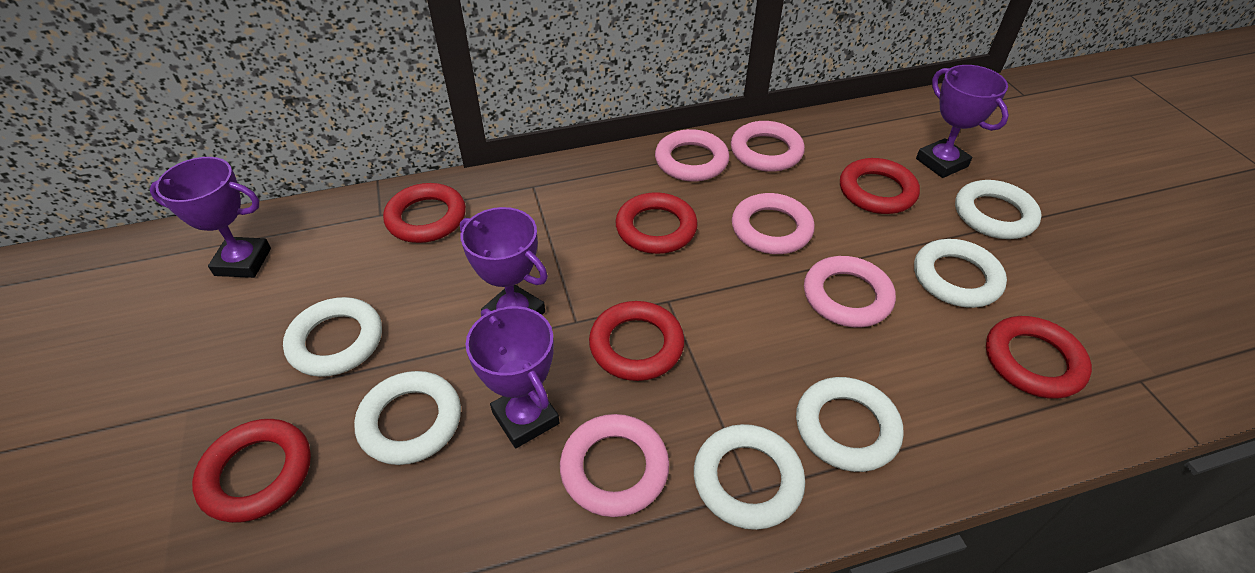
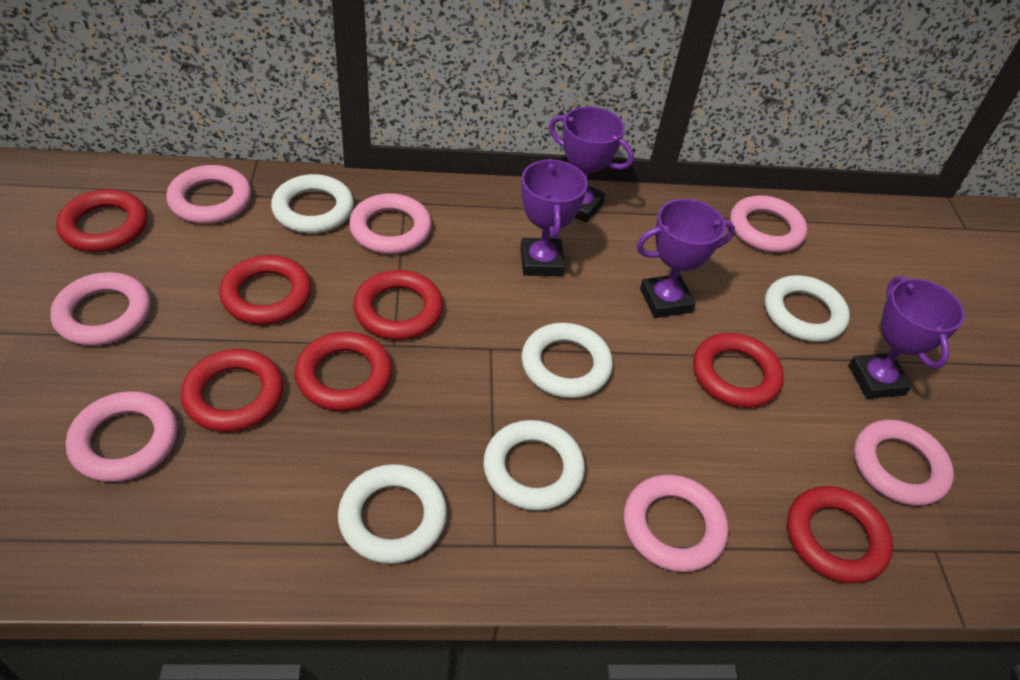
pink ring: 5 -> 7
red ring: 6 -> 7
white ring: 6 -> 5

